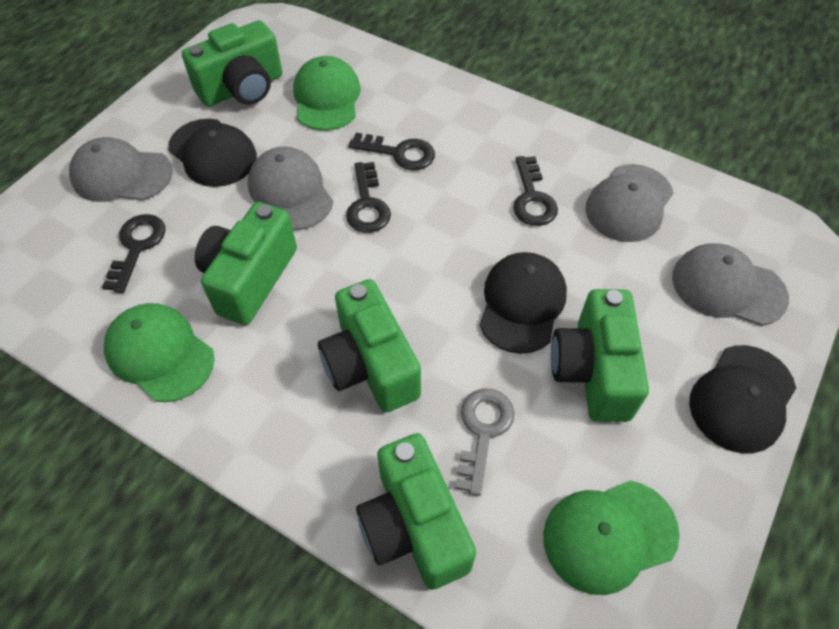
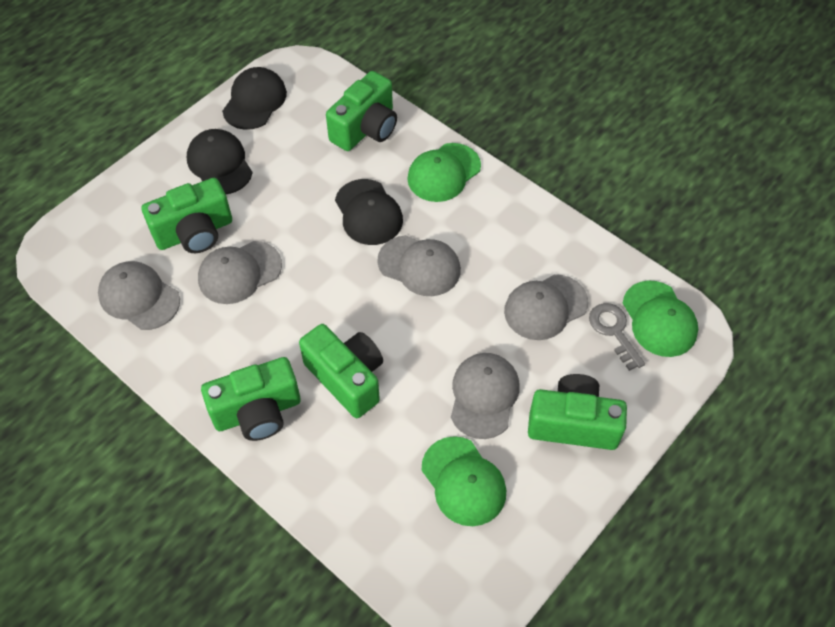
black key: 4 -> 0
grey cap: 4 -> 5

